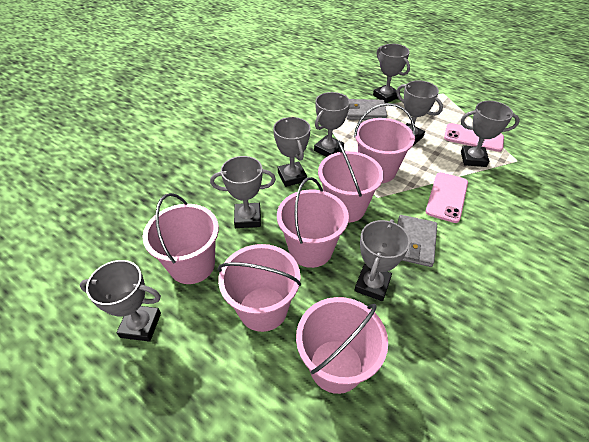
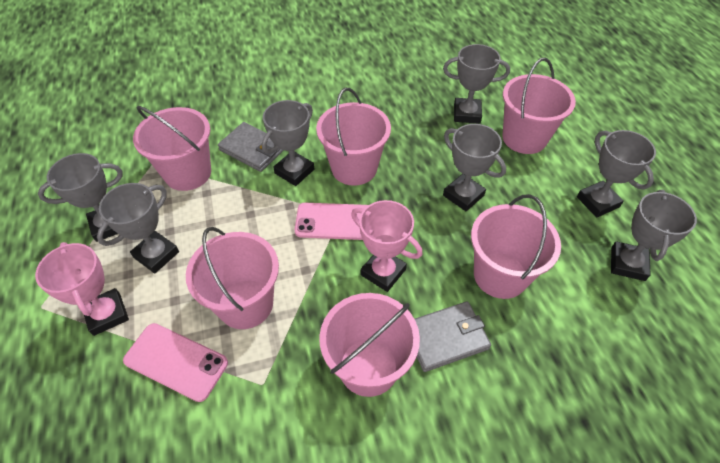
grey trophy: 8 -> 7
pink trophy: 0 -> 2

